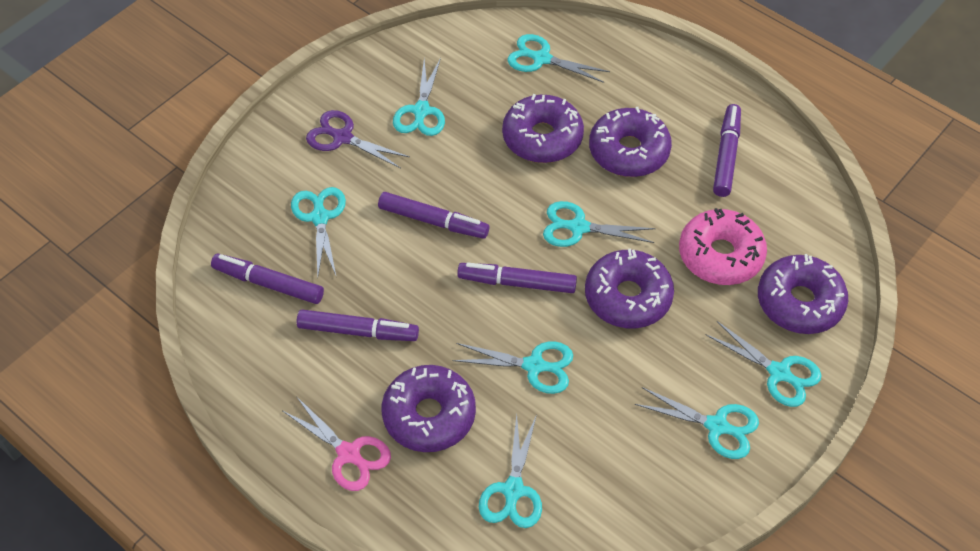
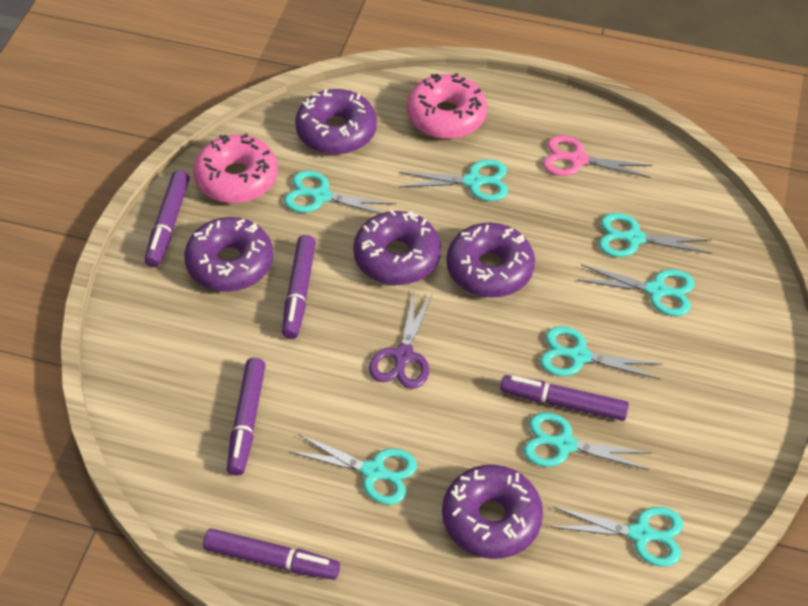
pink donut: 1 -> 2

